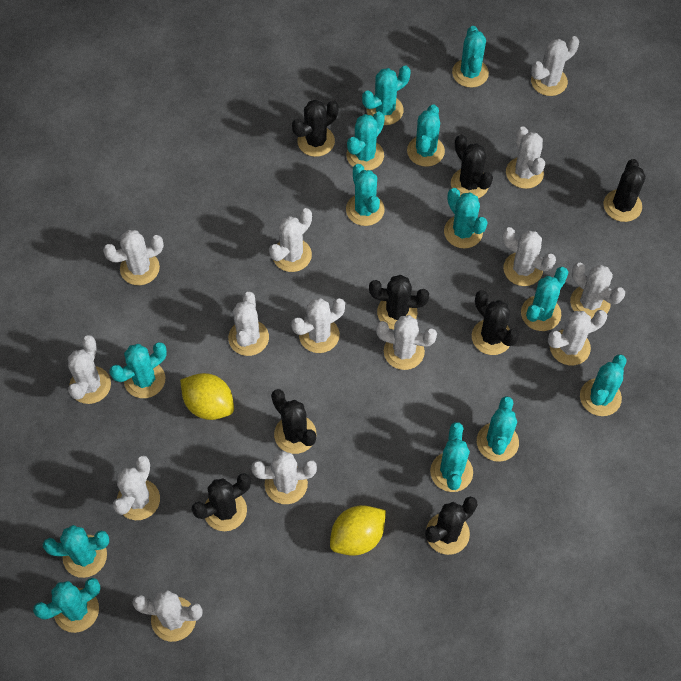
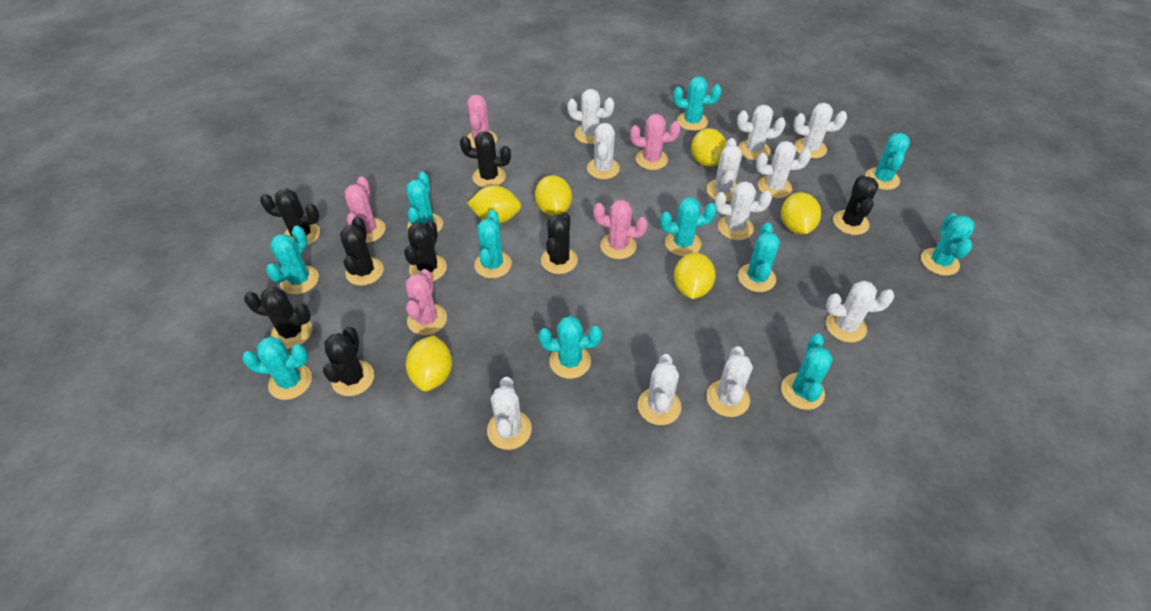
pink cactus: 0 -> 5
turquoise cactus: 13 -> 11
white cactus: 14 -> 11
yellow lemon: 2 -> 6

